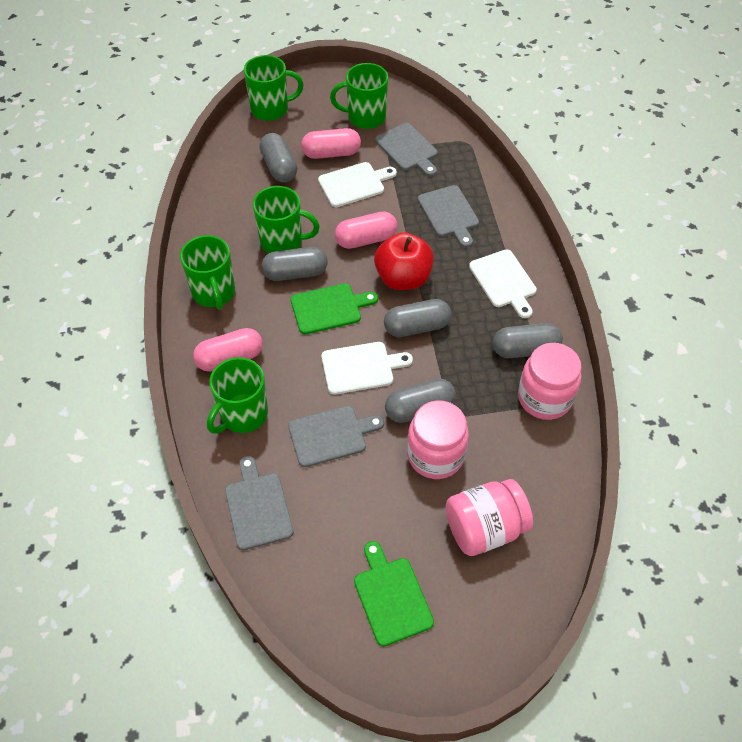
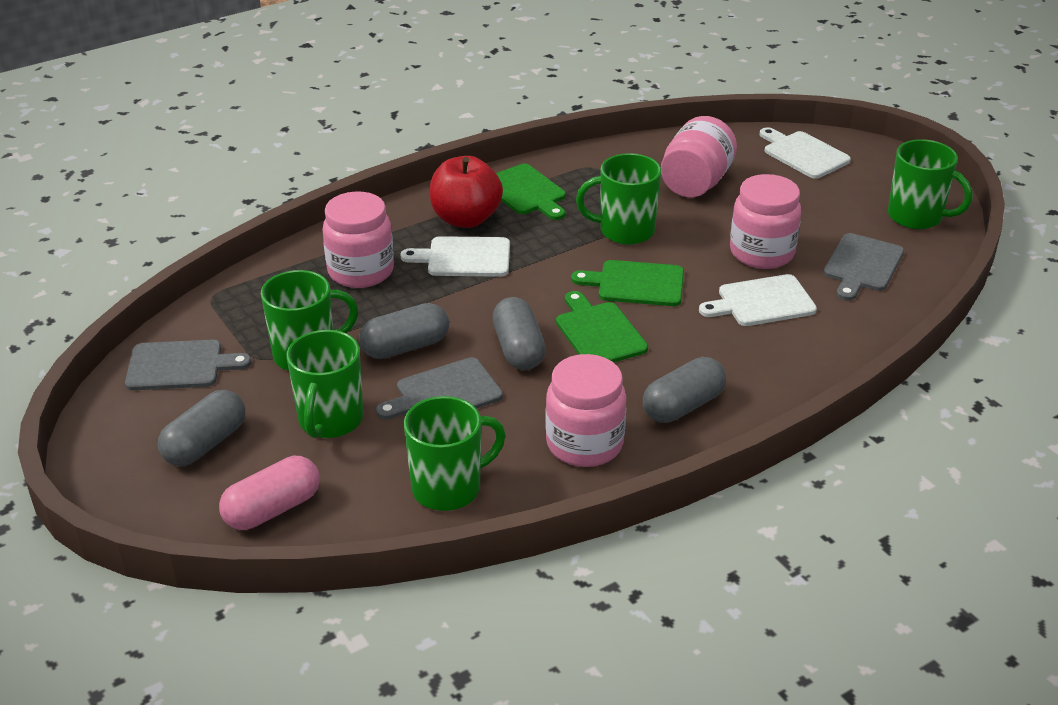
green cutting board: 2 -> 3
grey capsule: 5 -> 4
grey cutting board: 4 -> 3
pink capsule: 3 -> 1
pink jar: 3 -> 4

